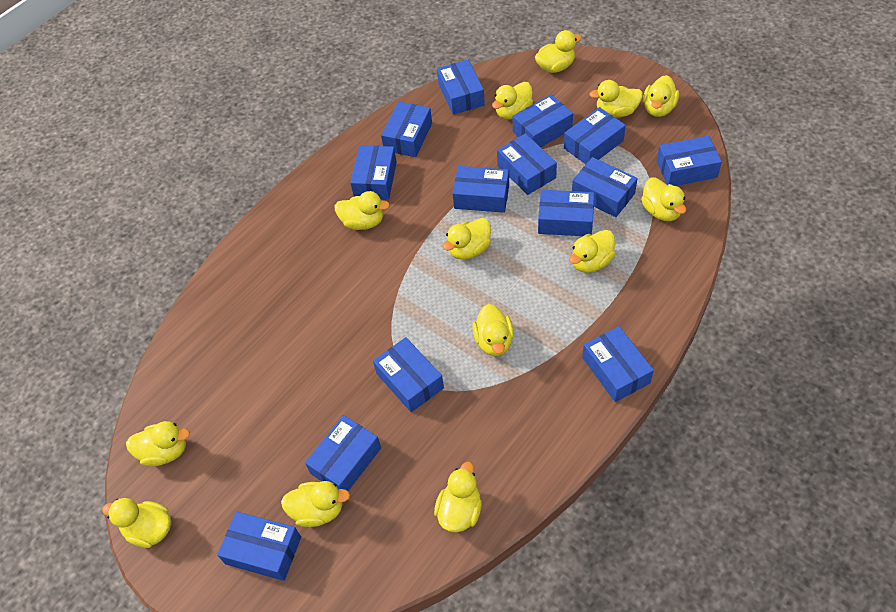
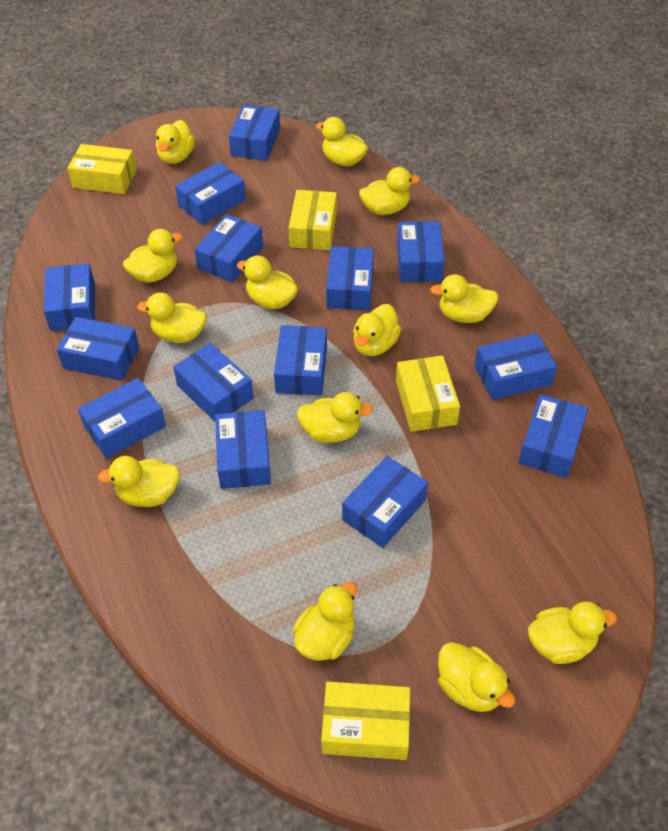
yellow box: 0 -> 4

